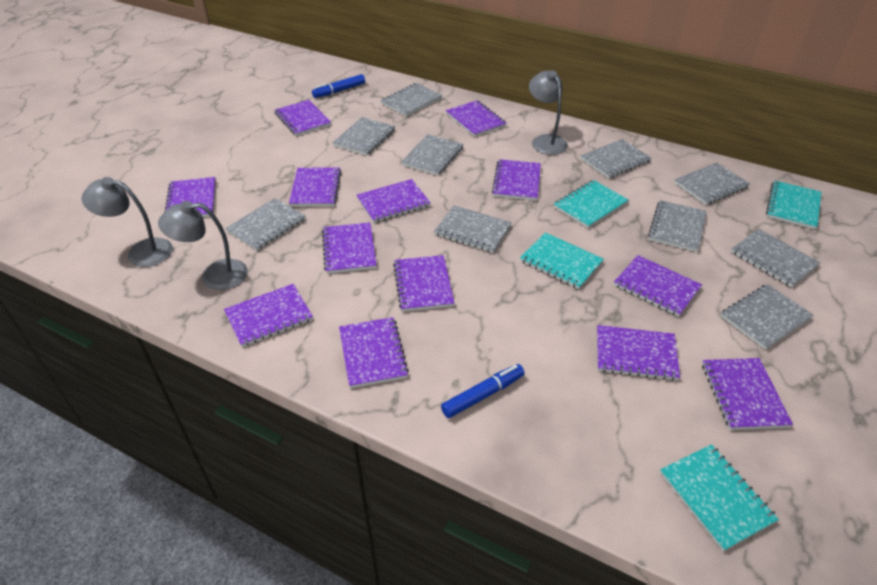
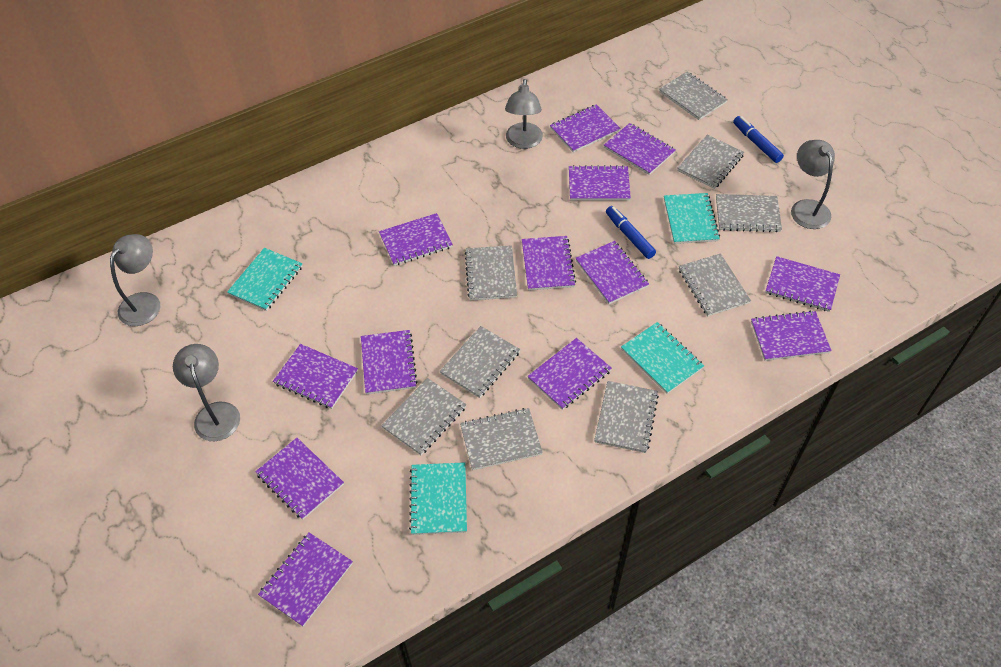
grey lamp: 3 -> 4
grey notebook: 10 -> 9

